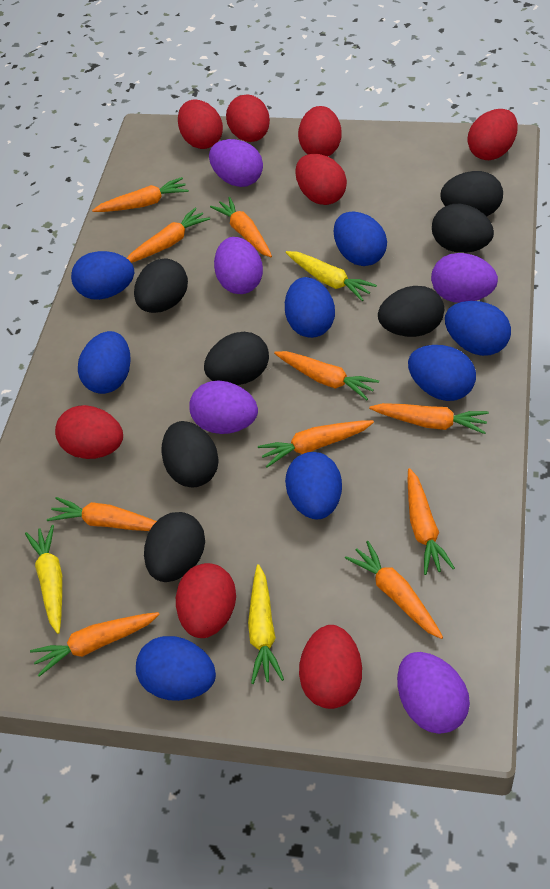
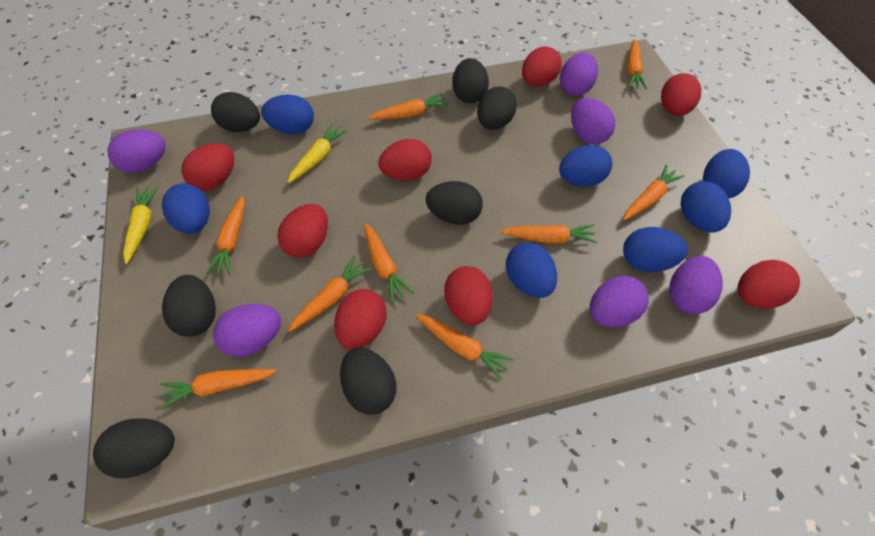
blue egg: 8 -> 7
orange carrot: 10 -> 9
purple egg: 5 -> 6
yellow carrot: 3 -> 2

